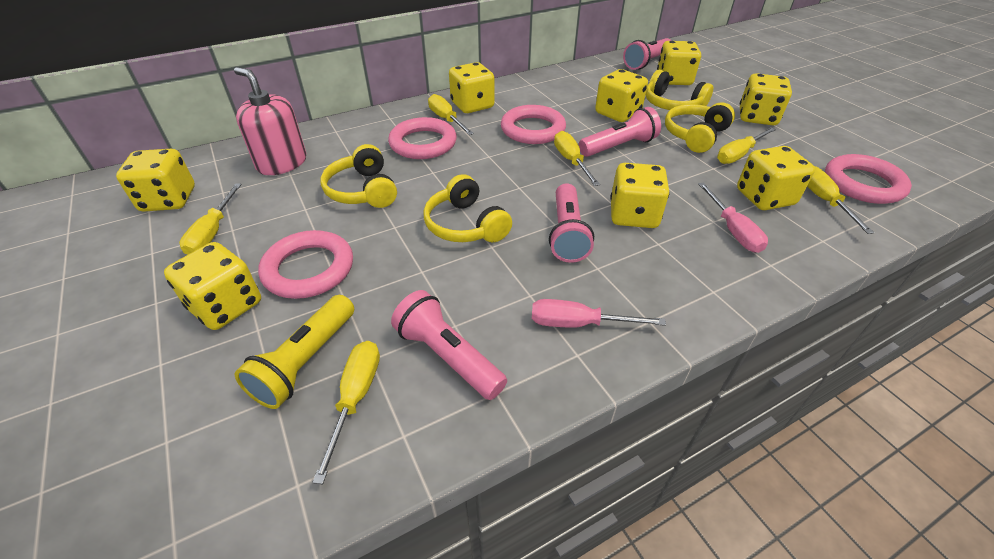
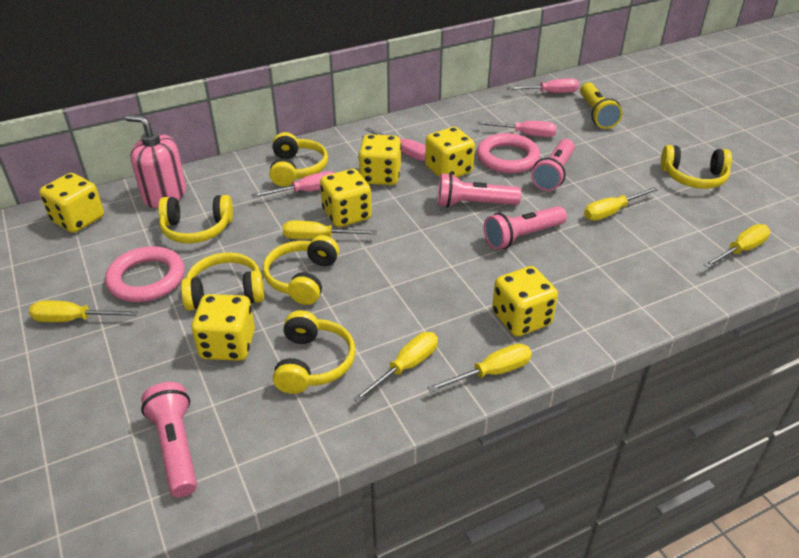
pink ring: 4 -> 2
pink screwdriver: 2 -> 4
yellow dice: 8 -> 6
yellow headphones: 4 -> 6

